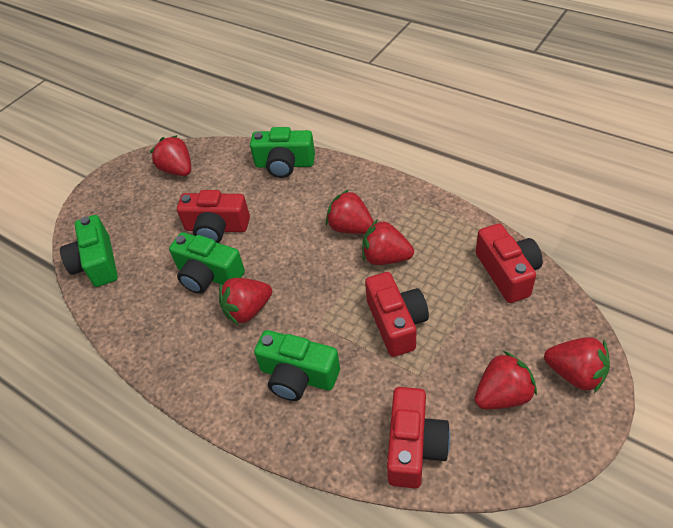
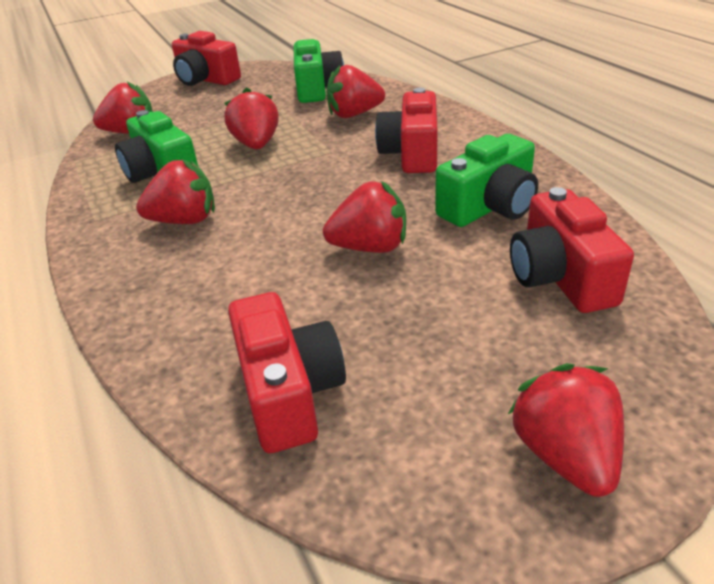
green camera: 4 -> 3

